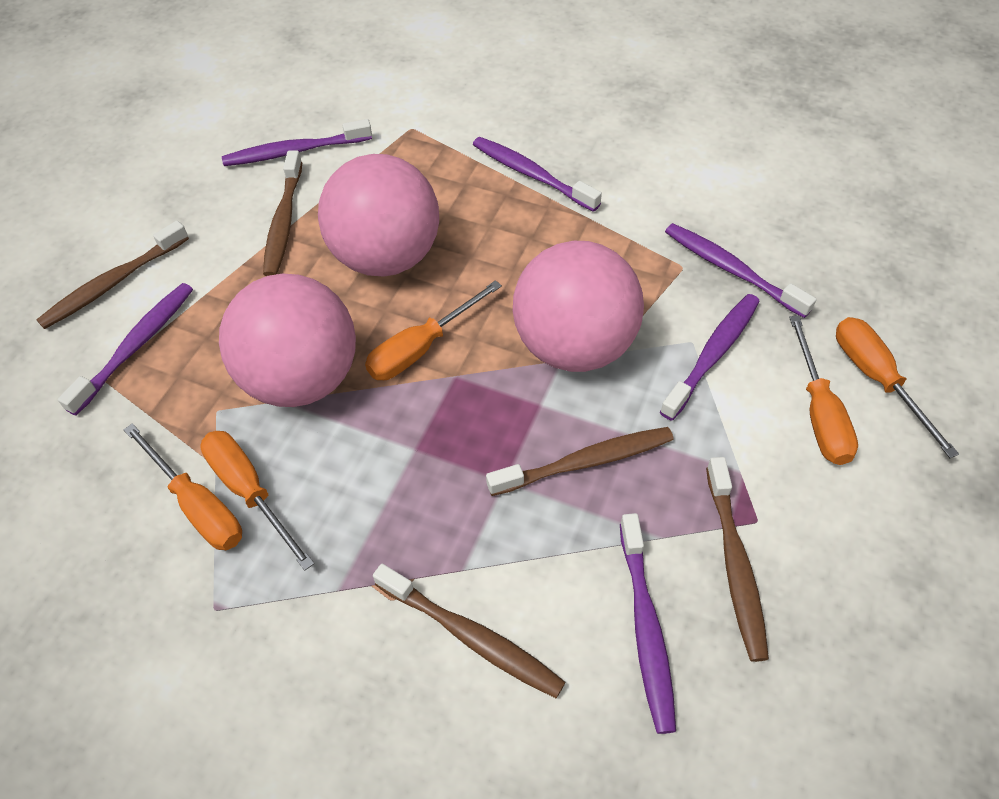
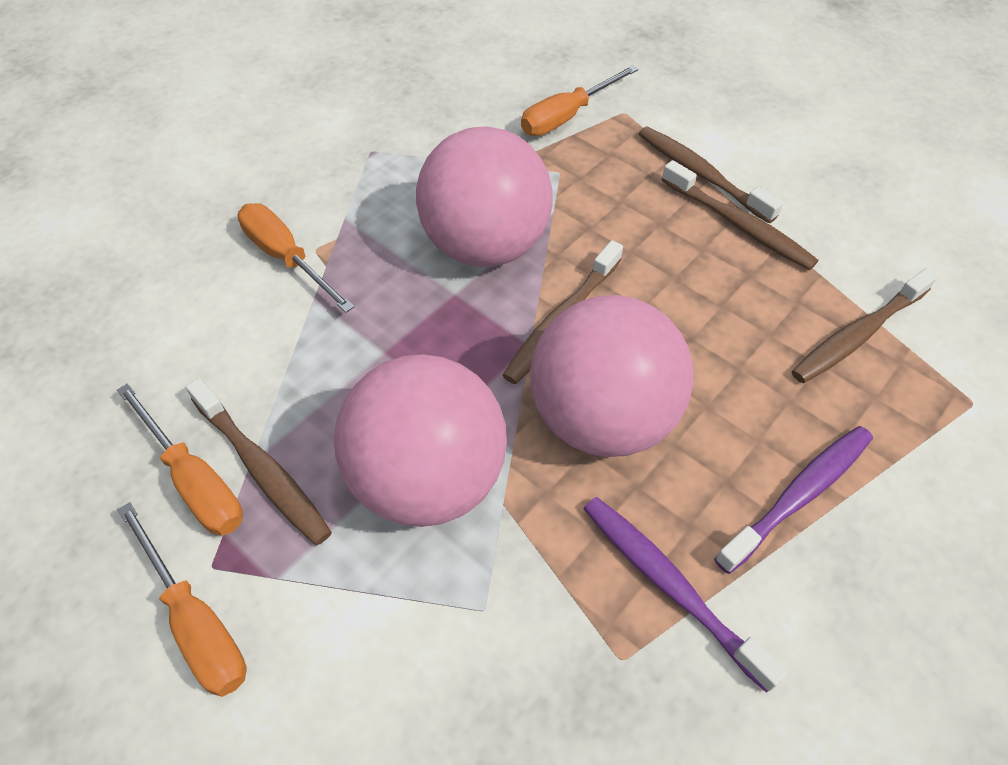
orange screwdriver: 5 -> 4
purple toothbrush: 6 -> 2

